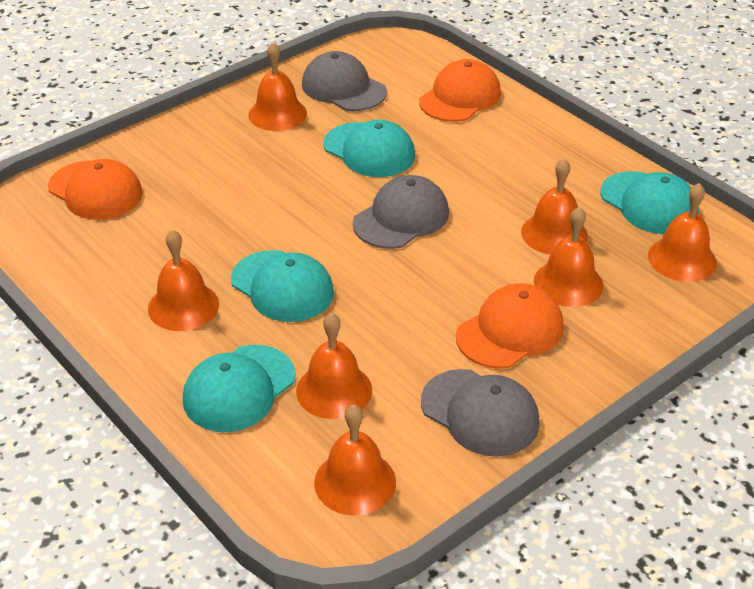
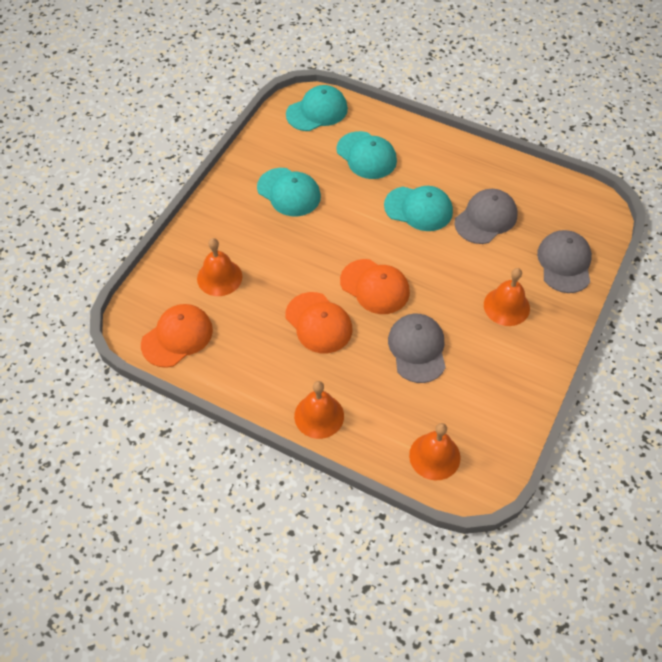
orange bell: 7 -> 4

